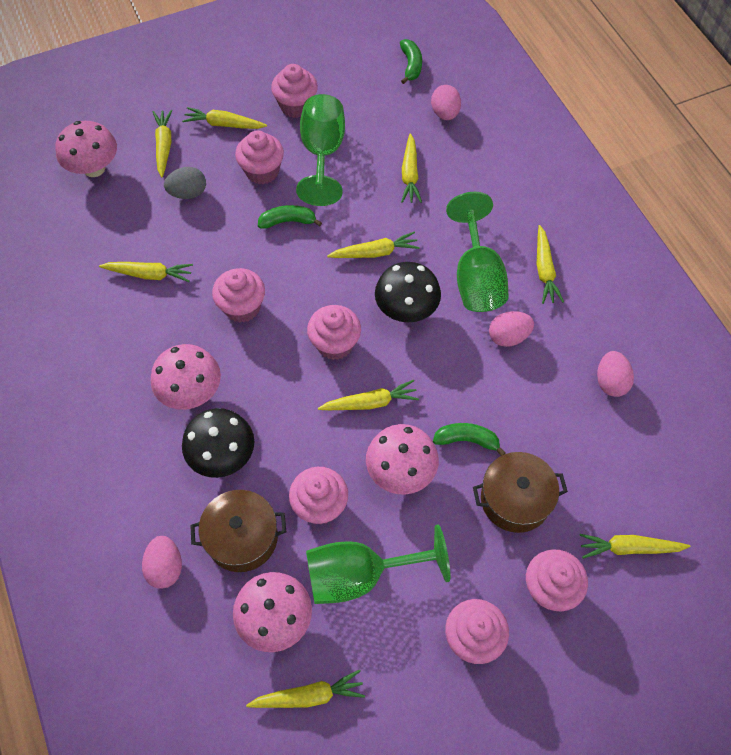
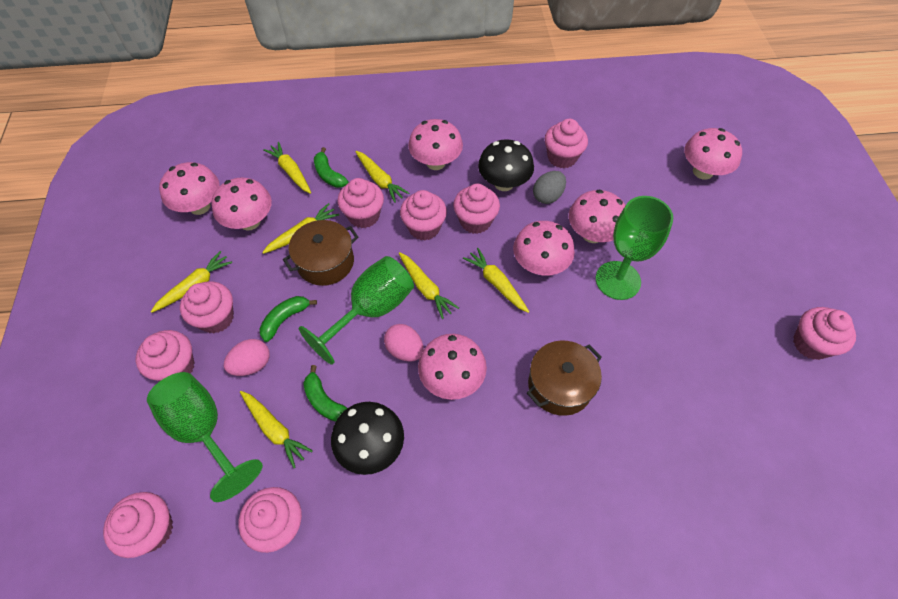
pink cupcake: 7 -> 9
pink egg: 4 -> 2
pink mushroom: 4 -> 7
yellow carrot: 9 -> 7

